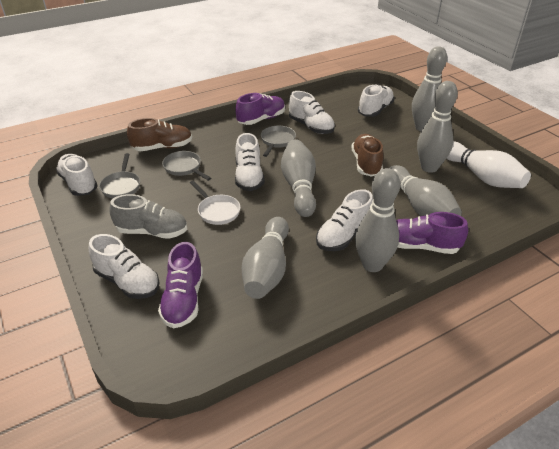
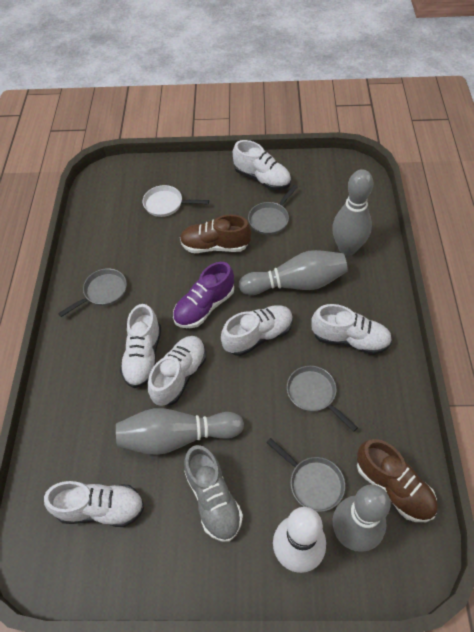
grey bowling pin: 6 -> 4
grey pan: 3 -> 4
purple shoe: 3 -> 1

